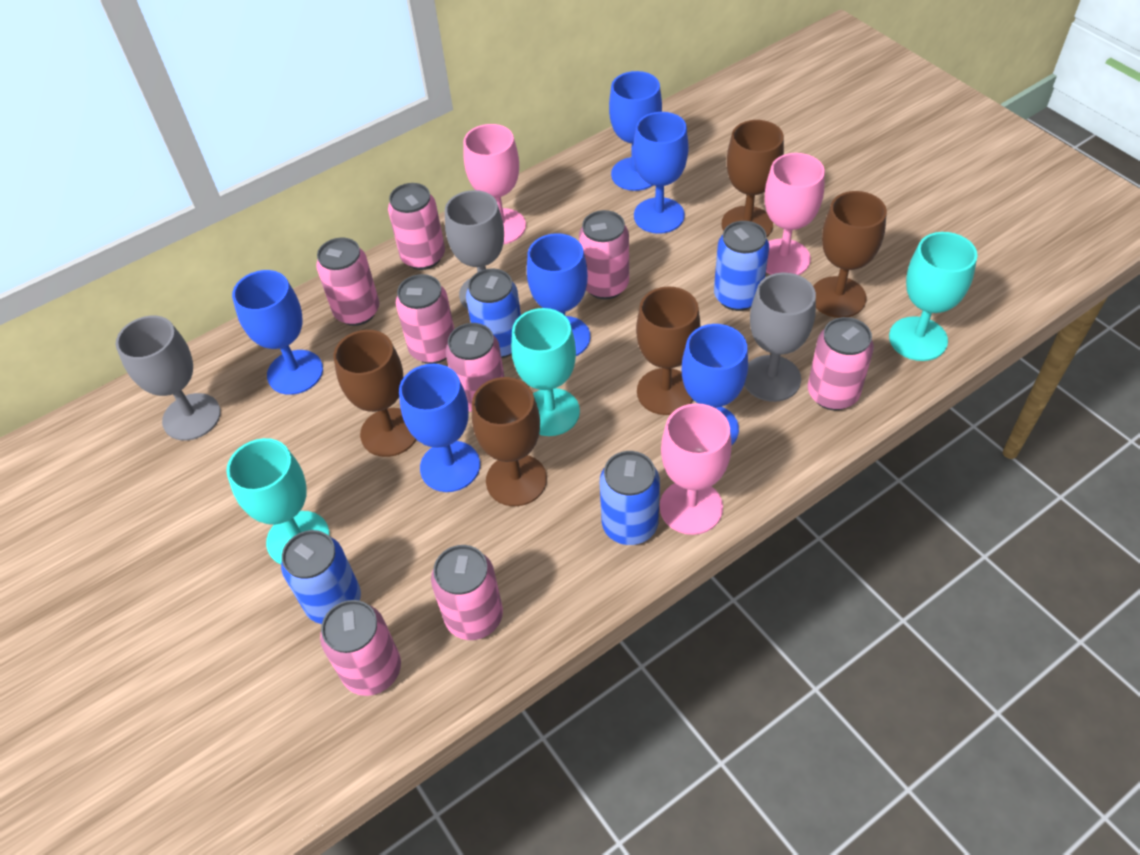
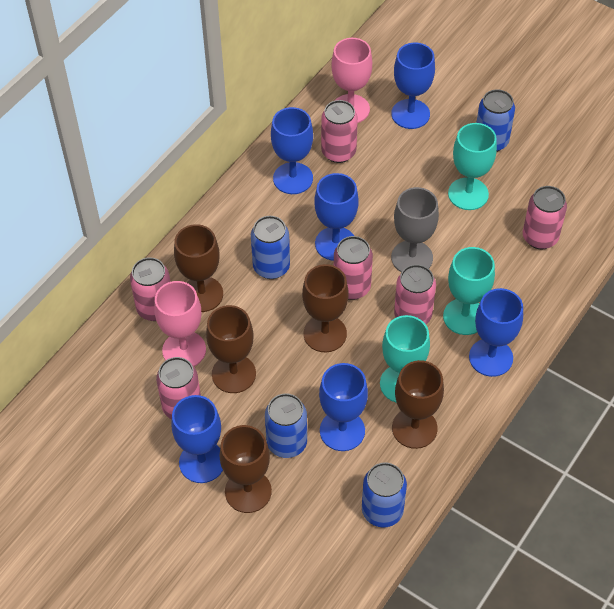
grey goblet: 3 -> 1
pink can: 8 -> 6
pink goblet: 3 -> 2

